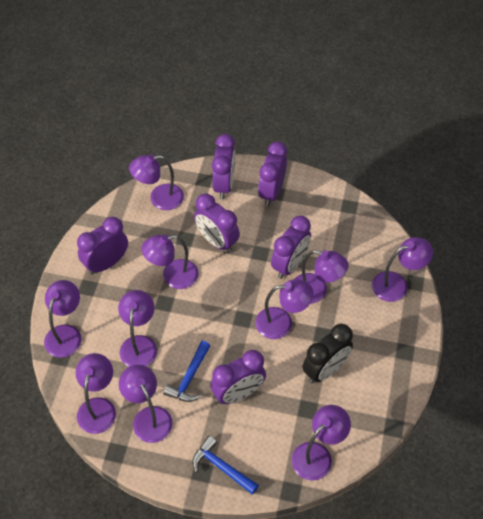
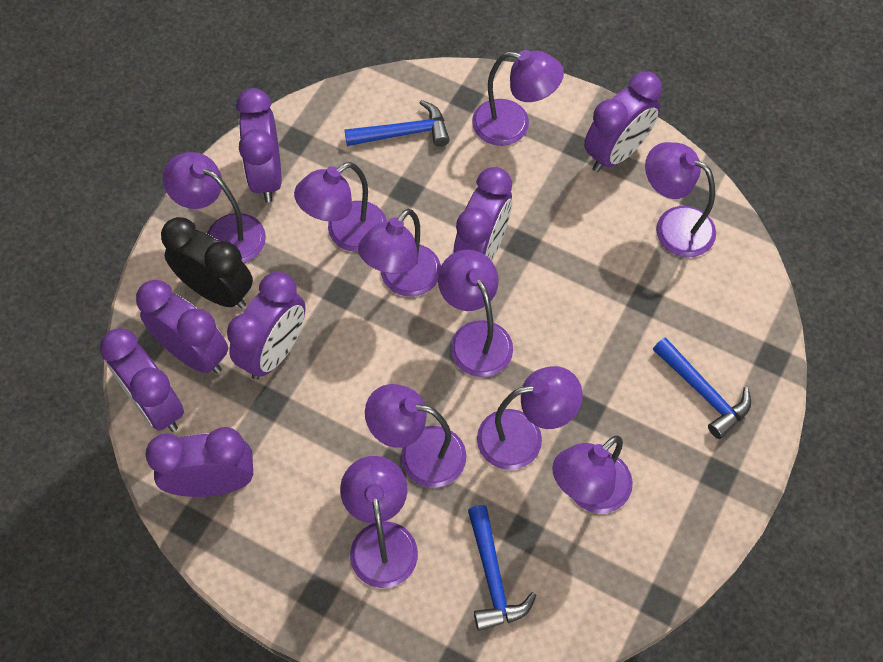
blue hammer: 2 -> 3
purple clock: 6 -> 7

